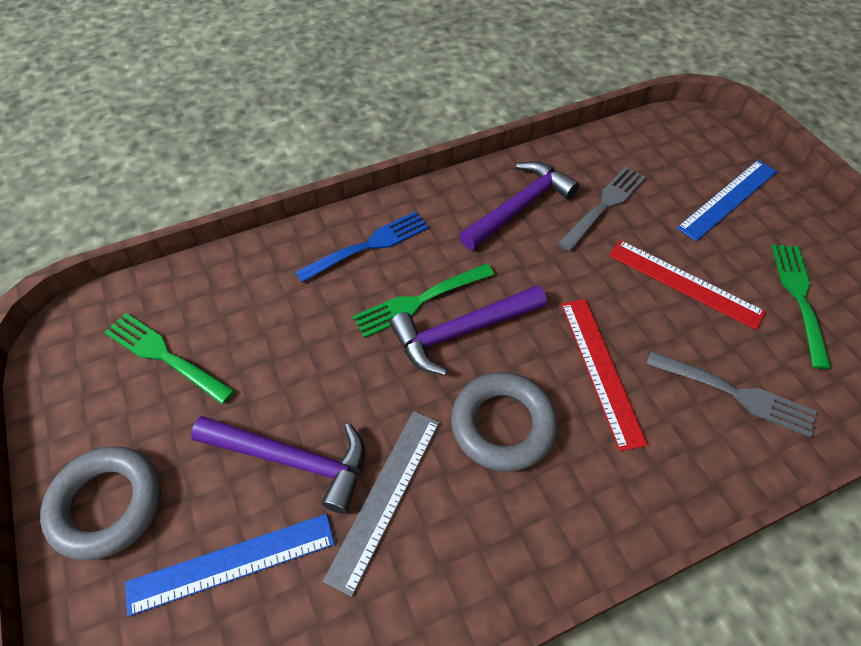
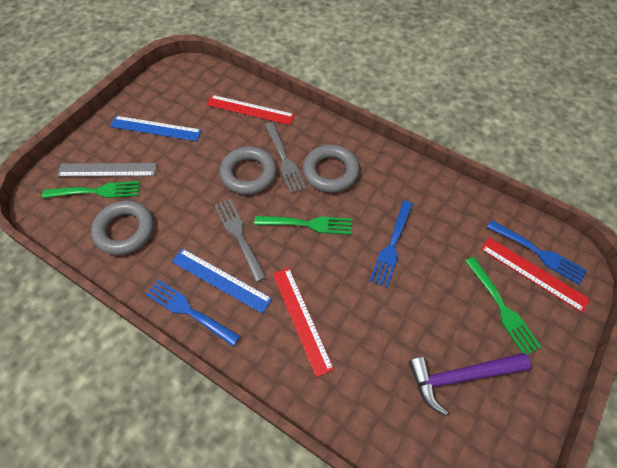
blue fork: 1 -> 3
grey ring: 2 -> 3
purple hammer: 3 -> 1
red ruler: 2 -> 3

